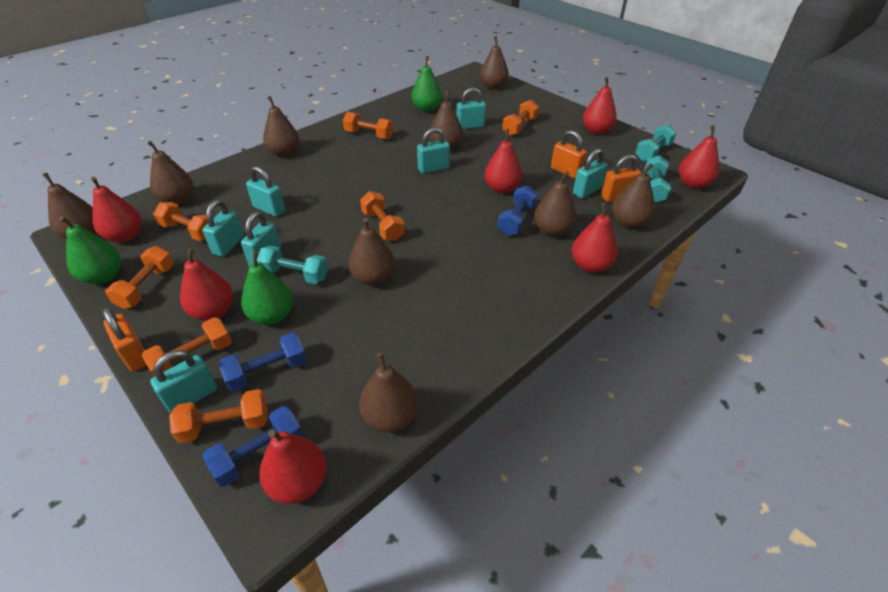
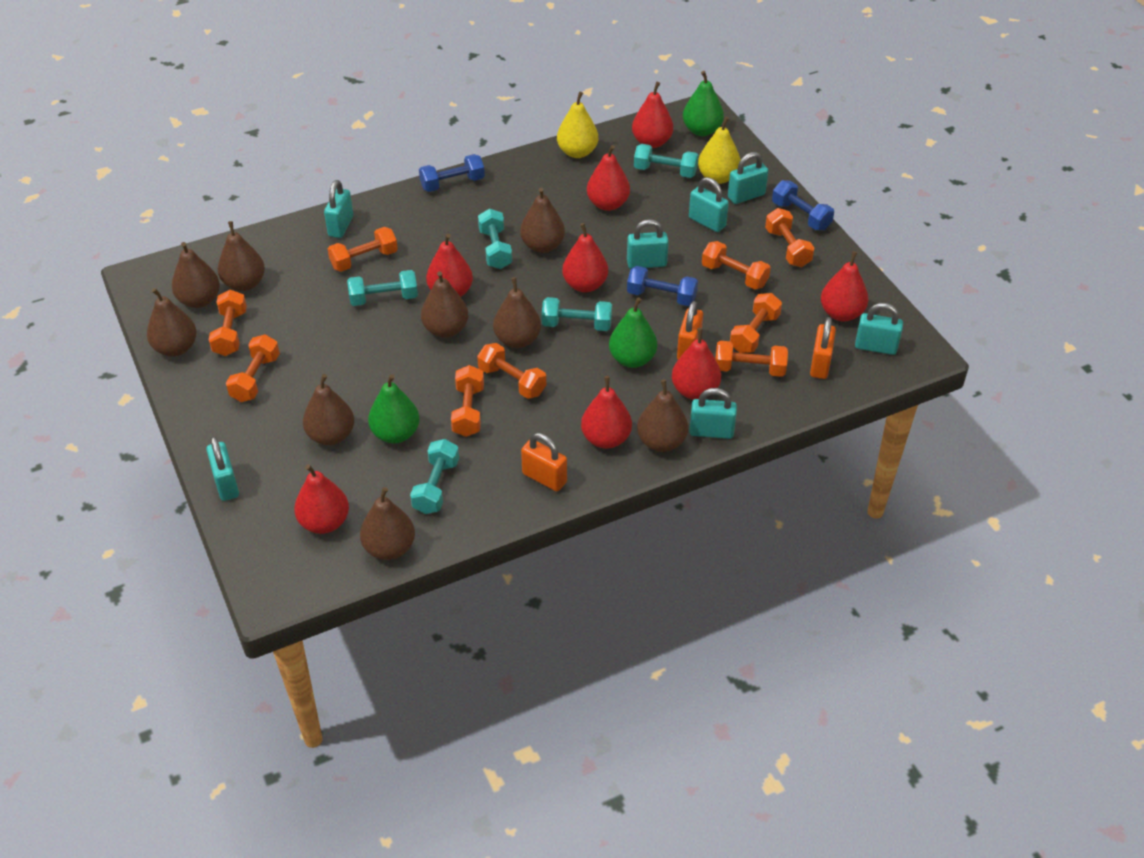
orange dumbbell: 7 -> 9
red pear: 7 -> 8
turquoise dumbbell: 3 -> 5
yellow pear: 0 -> 2

